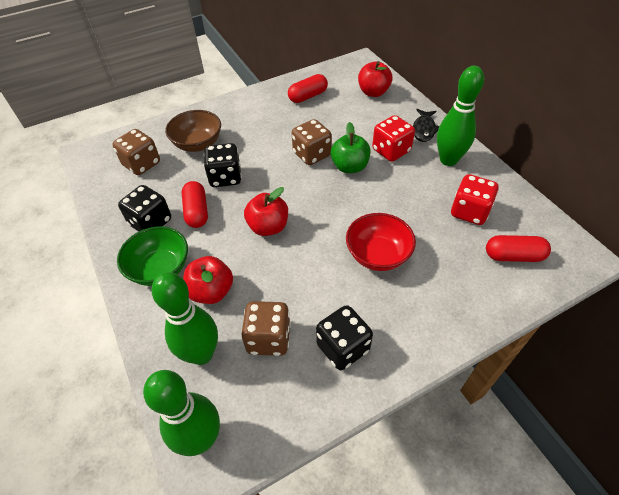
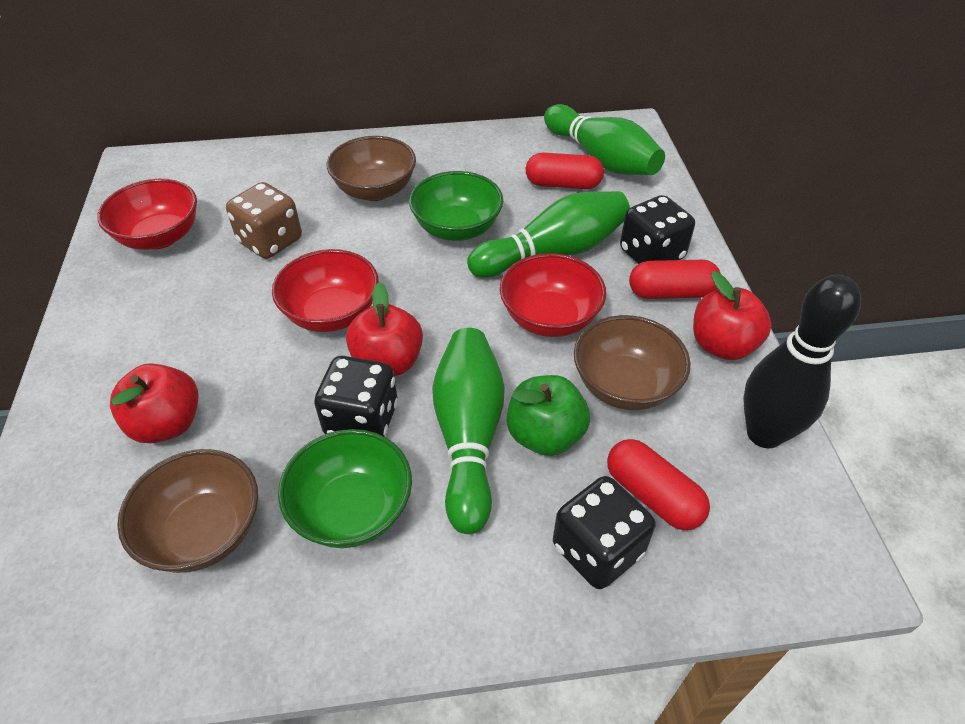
black bowling pin: 0 -> 1
black fish: 1 -> 0
brown bowl: 1 -> 3
brown dice: 3 -> 1
green bowl: 1 -> 2
red bowl: 1 -> 3
red dice: 2 -> 0

